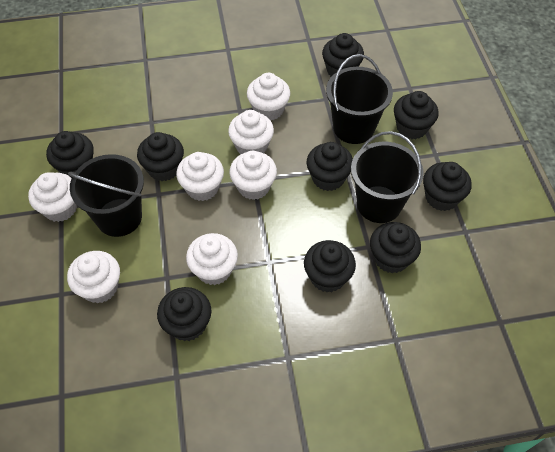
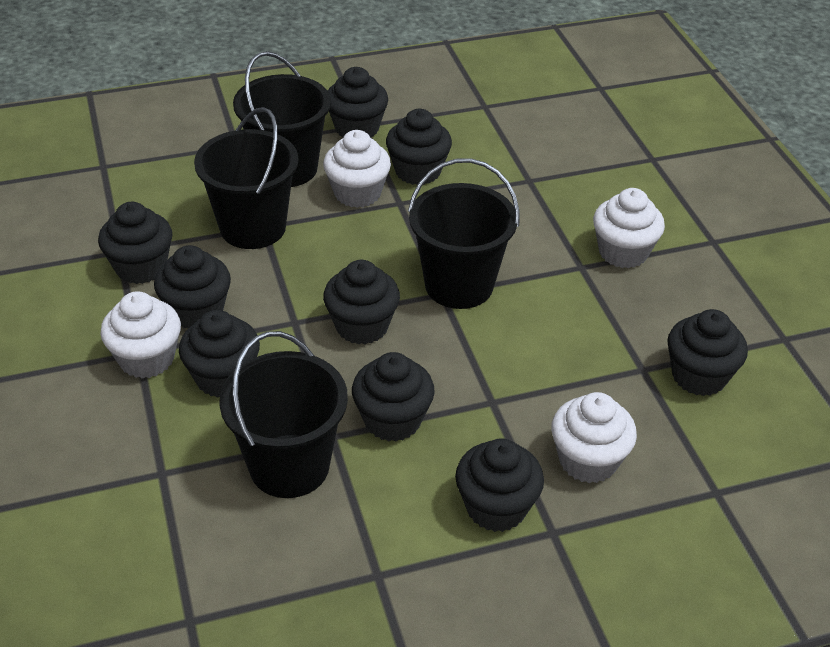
black bucket: 3 -> 4
white cupcake: 7 -> 4

